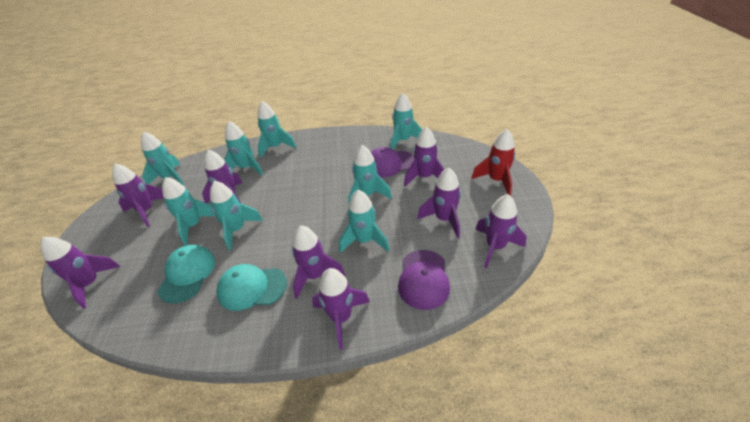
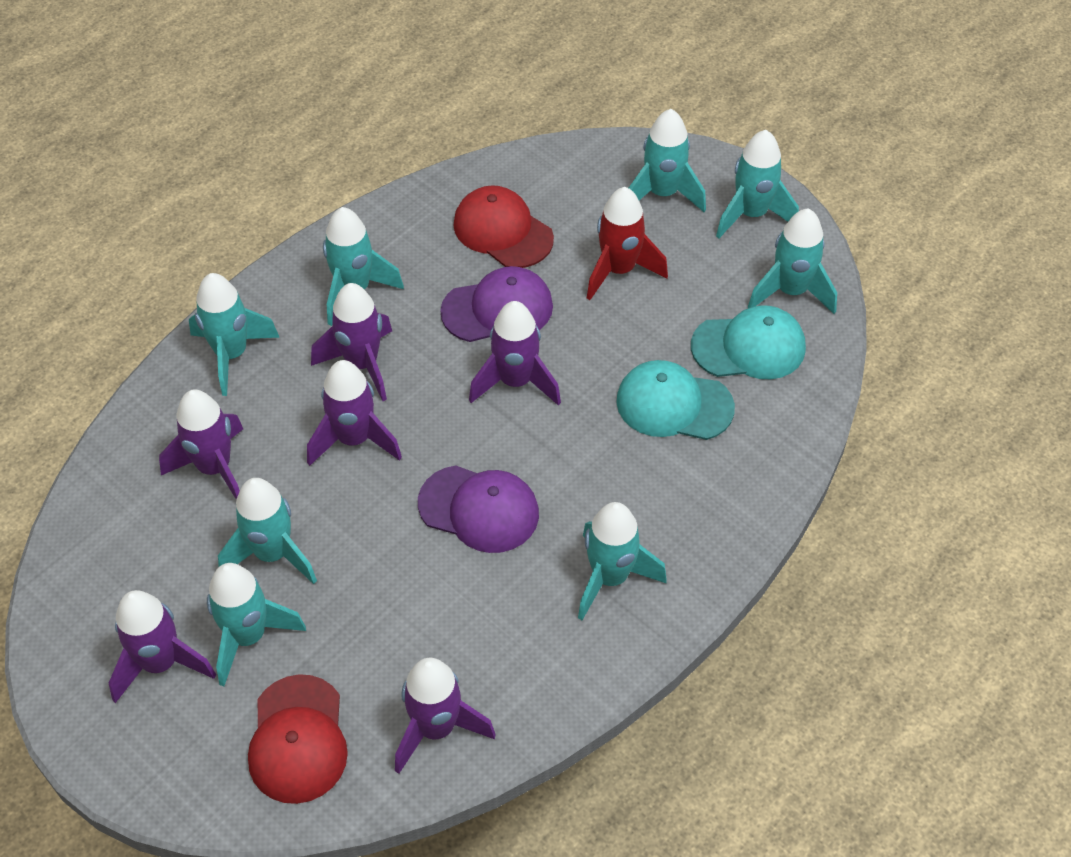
purple rocket: 8 -> 6
red cap: 0 -> 2

